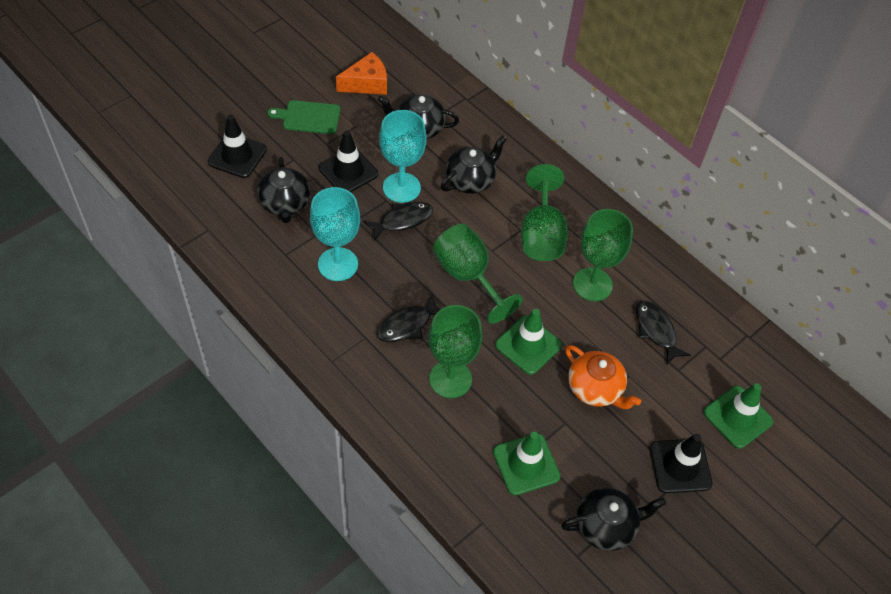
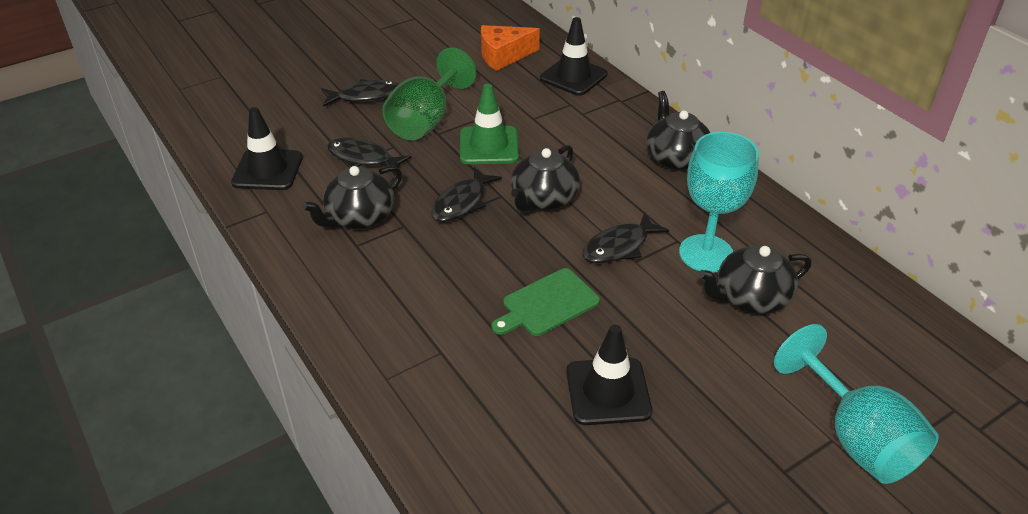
black fish: 3 -> 4
green goblet: 4 -> 1
green traffic cone: 3 -> 1
orange teapot: 1 -> 0

